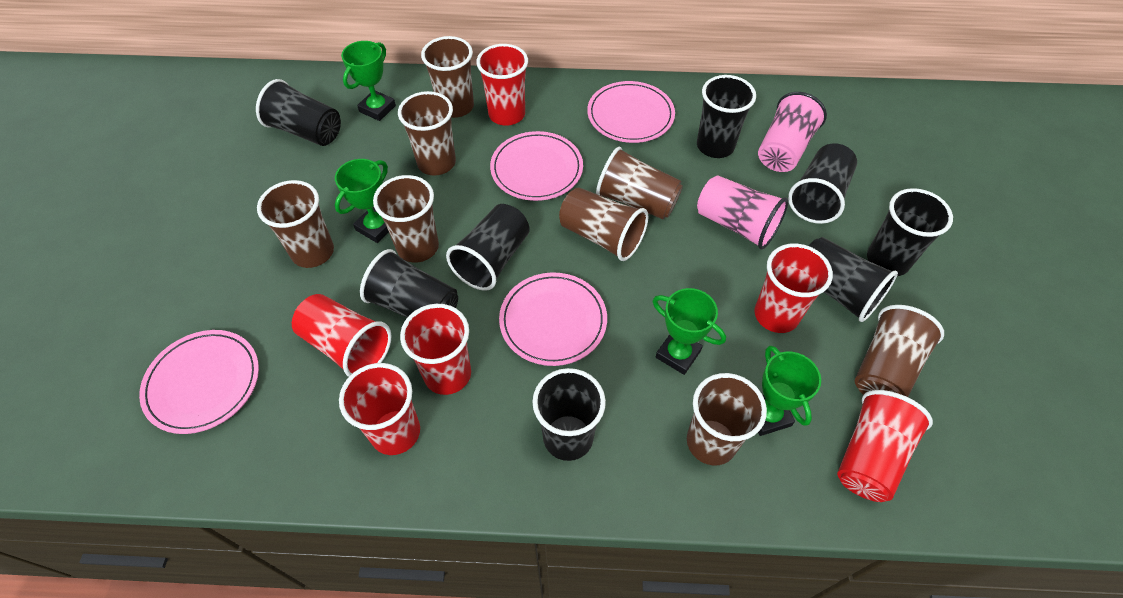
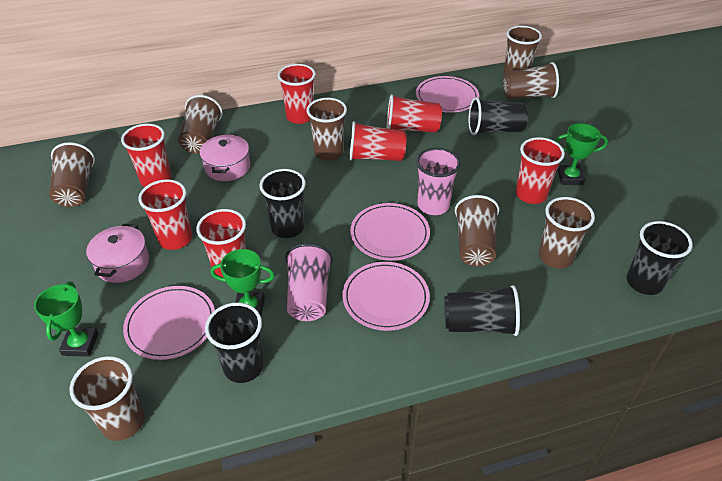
black cup: 8 -> 5
green trophy: 4 -> 3
pink pot: 0 -> 2
red cup: 6 -> 7

